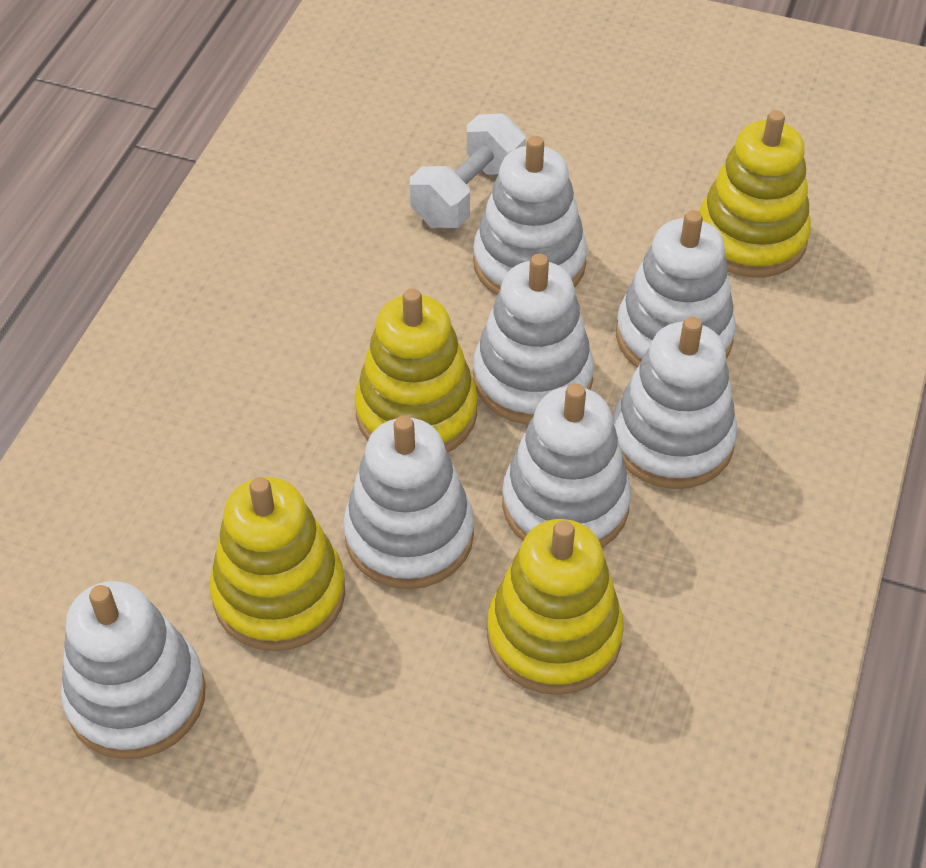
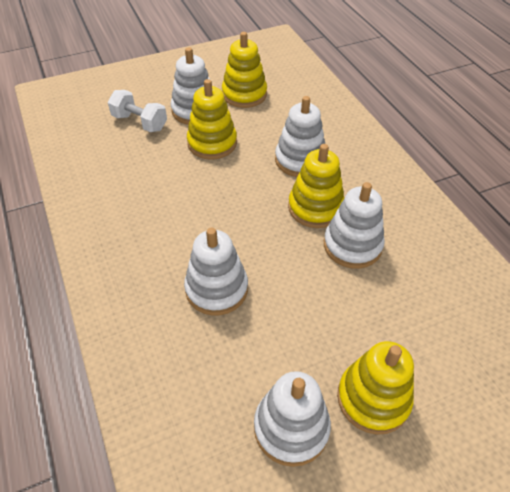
white stacking toy: 7 -> 5

